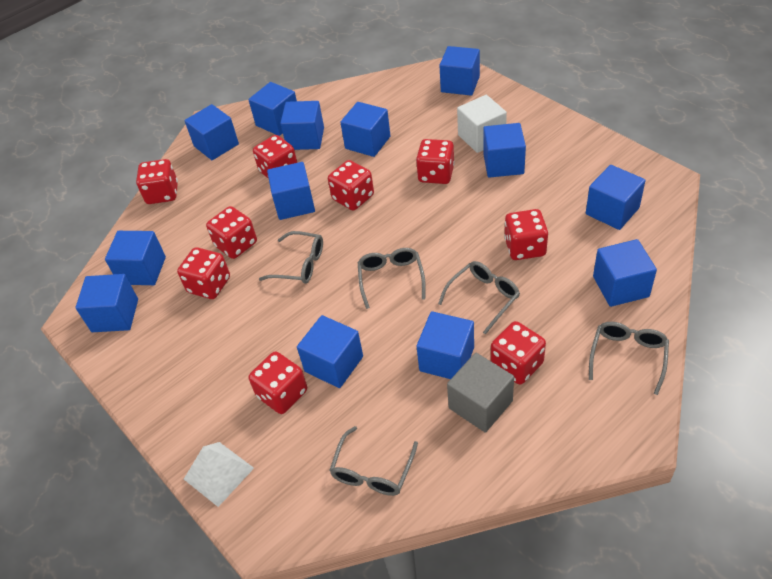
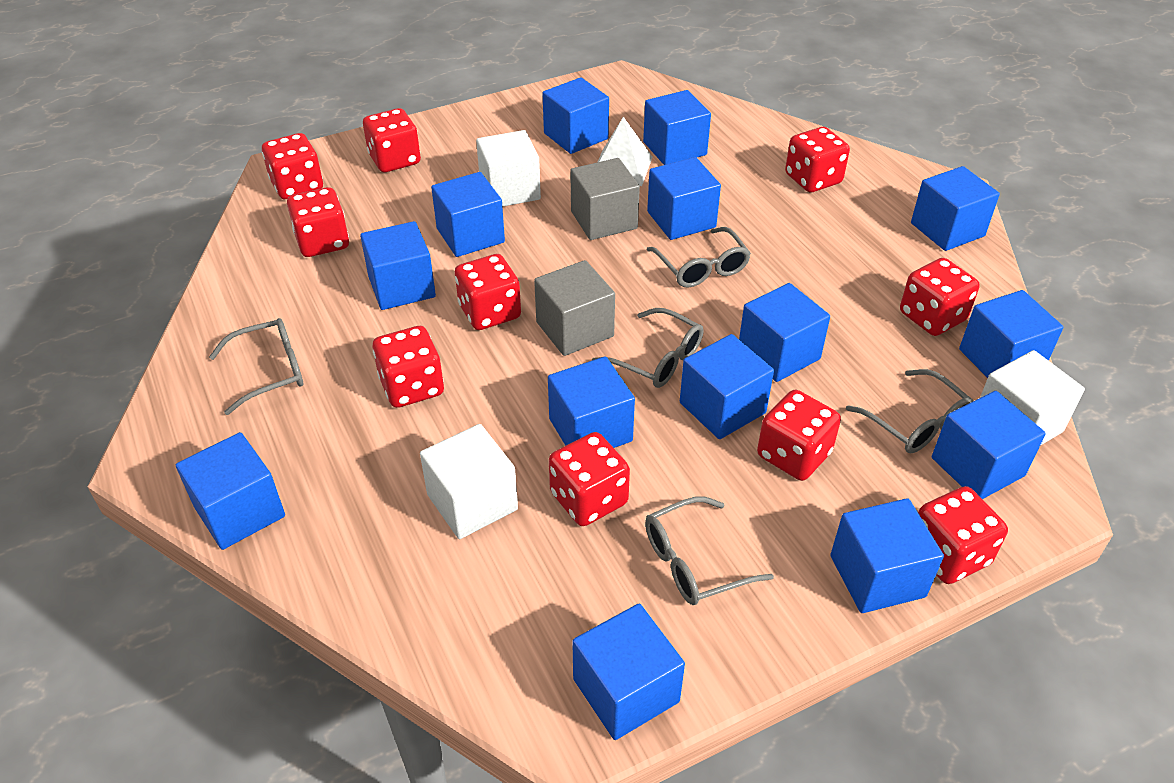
blue cube: 13 -> 14
grey cube: 1 -> 2
red dice: 9 -> 10
white cube: 1 -> 3

